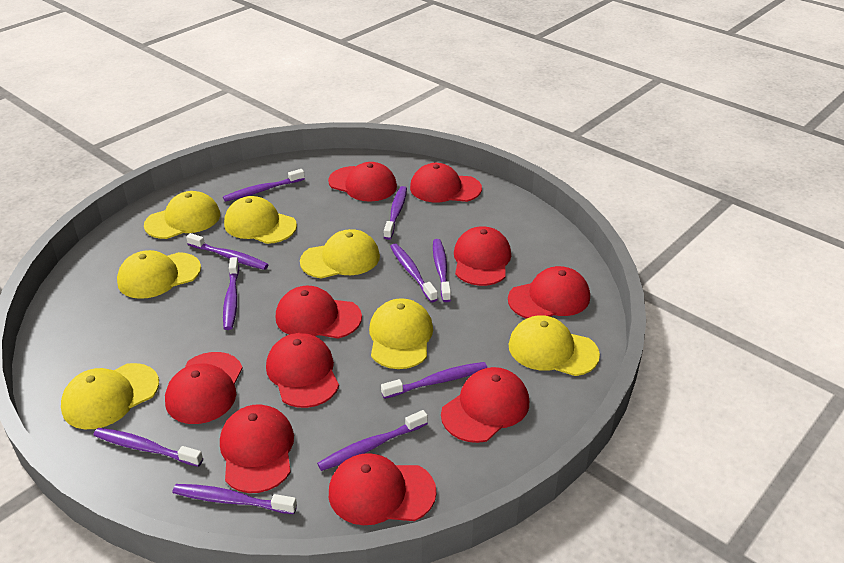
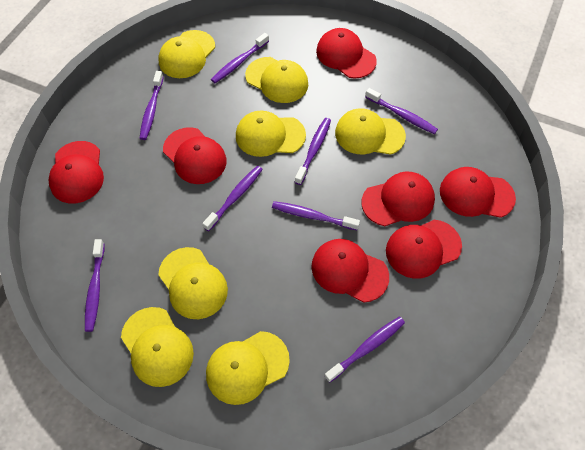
purple toothbrush: 10 -> 8
red cap: 10 -> 7

